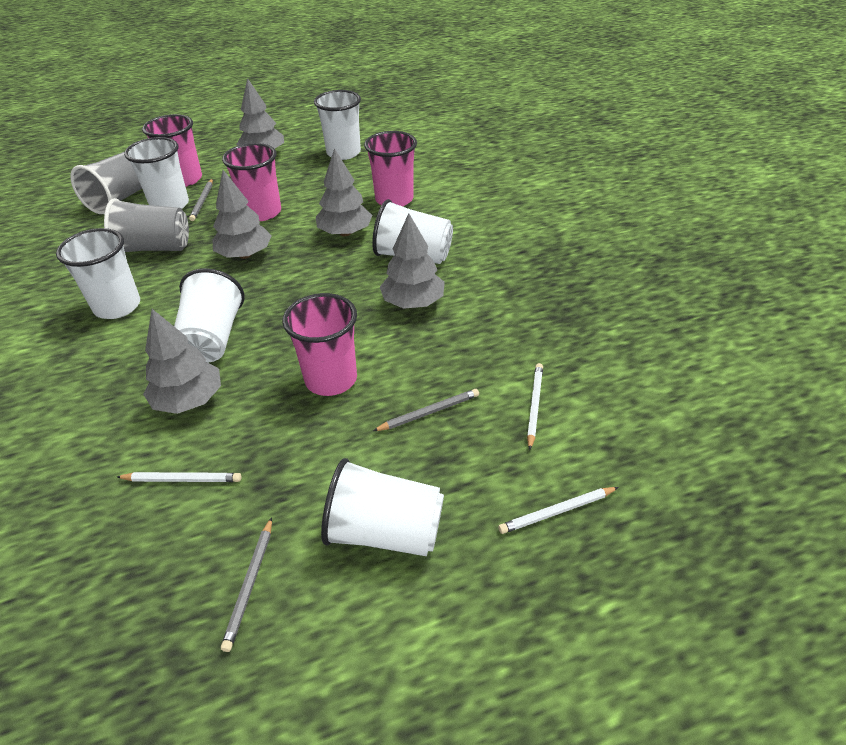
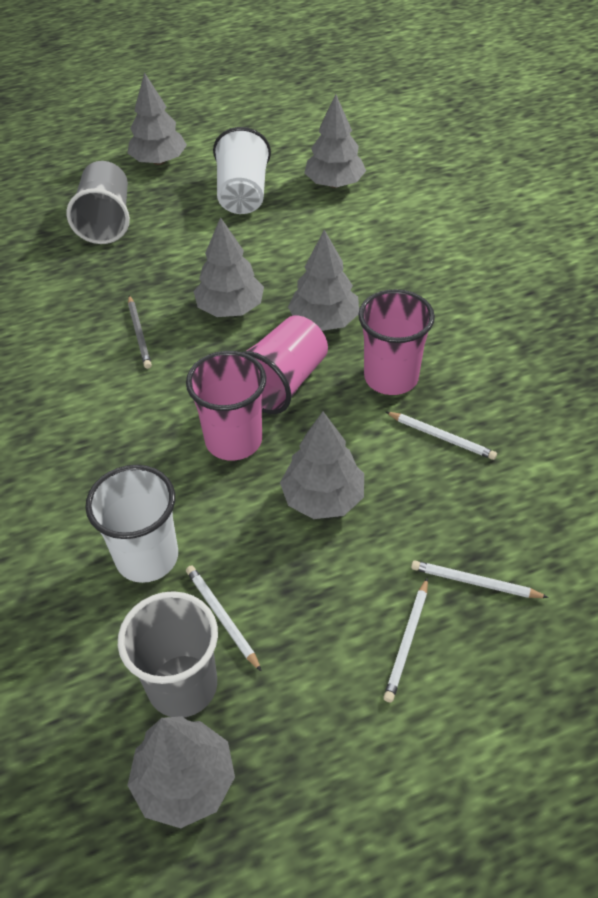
grey pencil: 3 -> 1
grey tree: 5 -> 6
pink cup: 4 -> 3
white cup: 6 -> 2
white pencil: 3 -> 4

